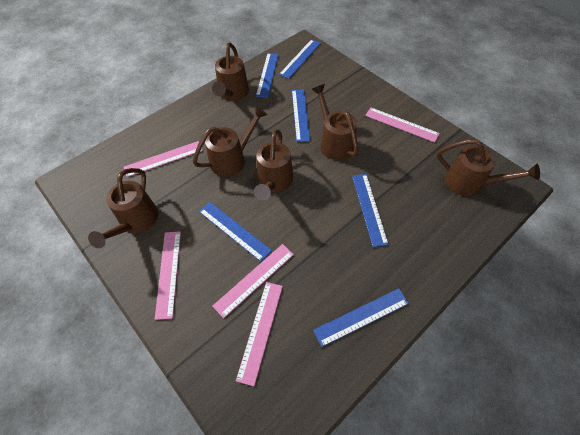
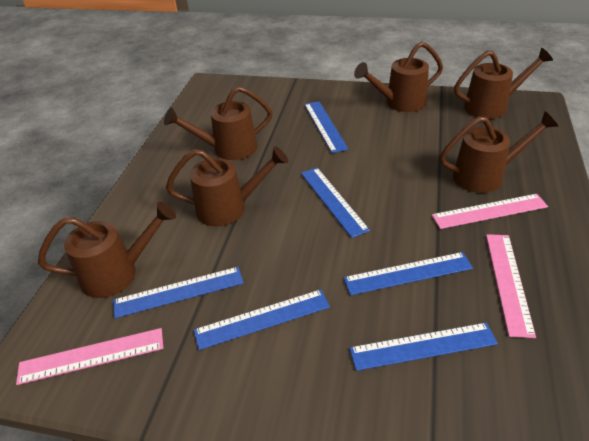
pink ruler: 5 -> 3

